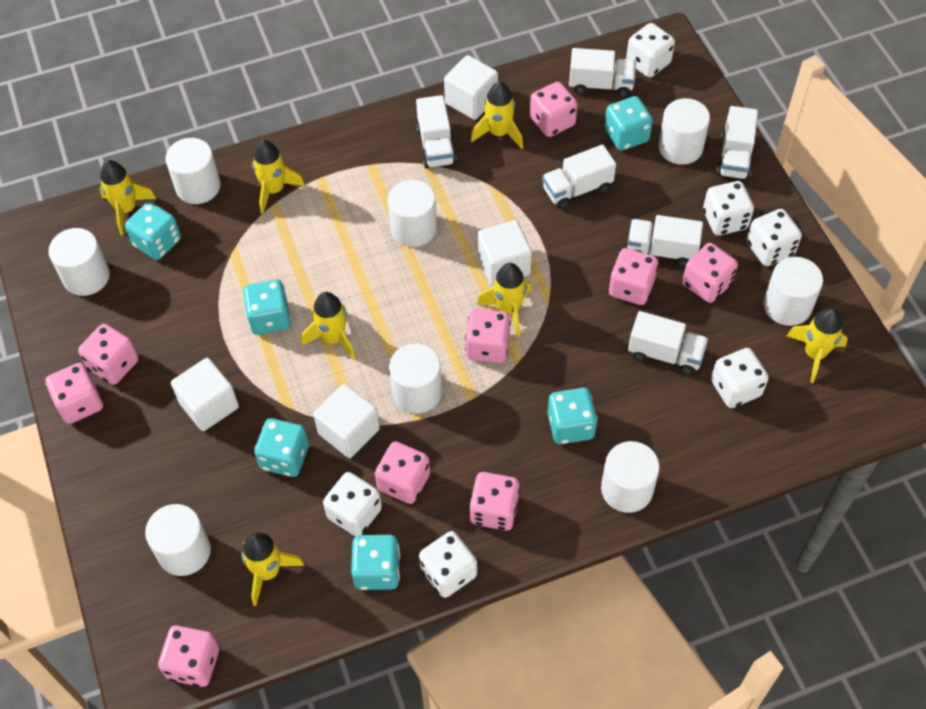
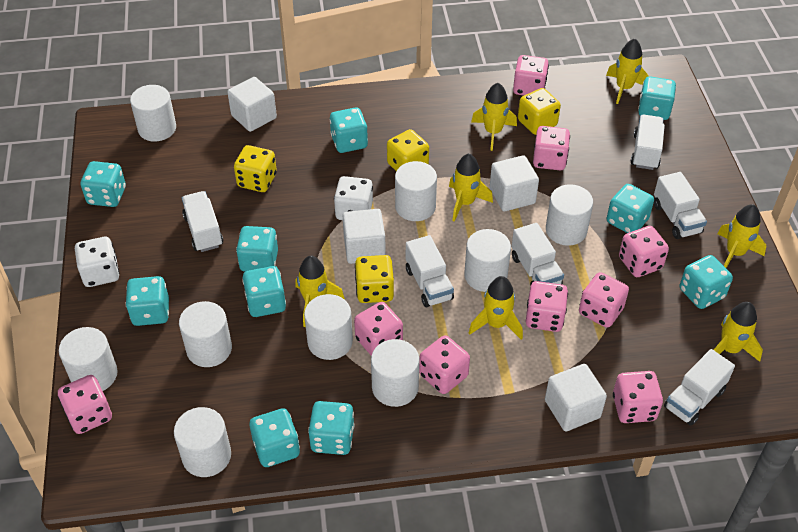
turquoise dice: 6 -> 10
white cylinder: 8 -> 9
white dice: 6 -> 2
yellow dice: 0 -> 4

